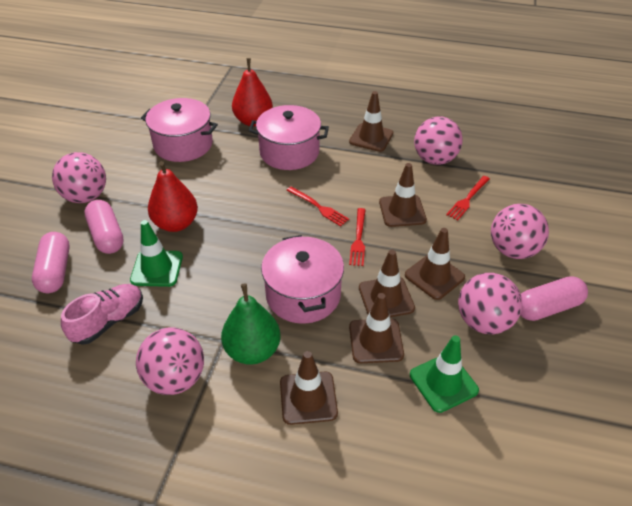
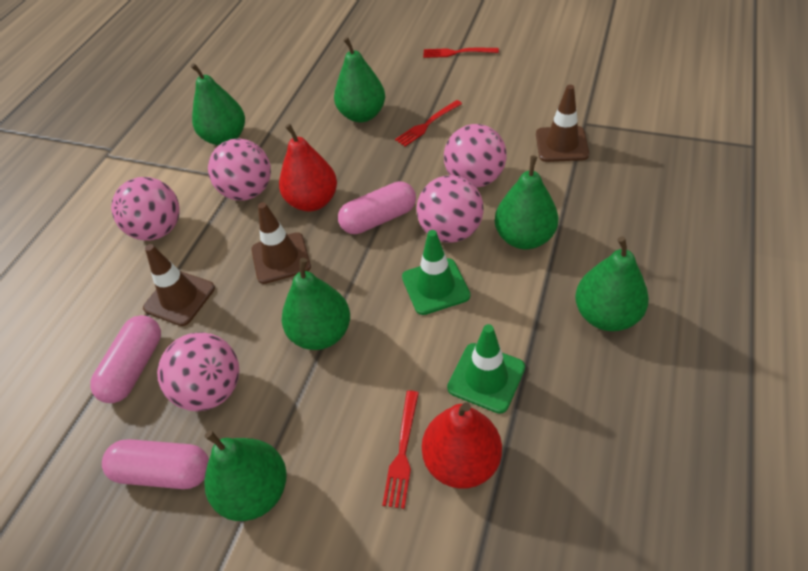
brown traffic cone: 6 -> 3
green pear: 1 -> 6
pink pot: 3 -> 0
pink shoe: 1 -> 0

